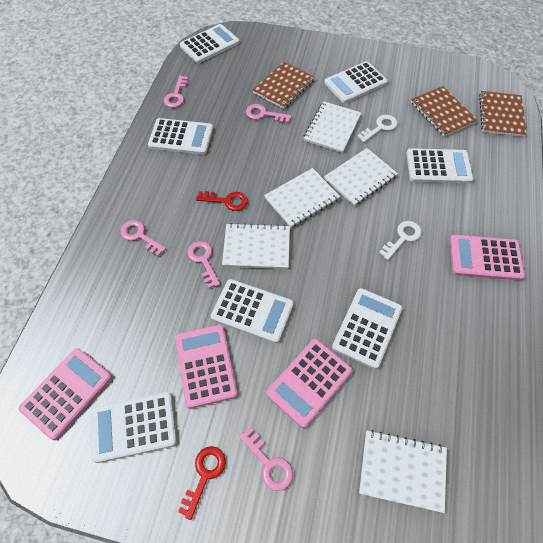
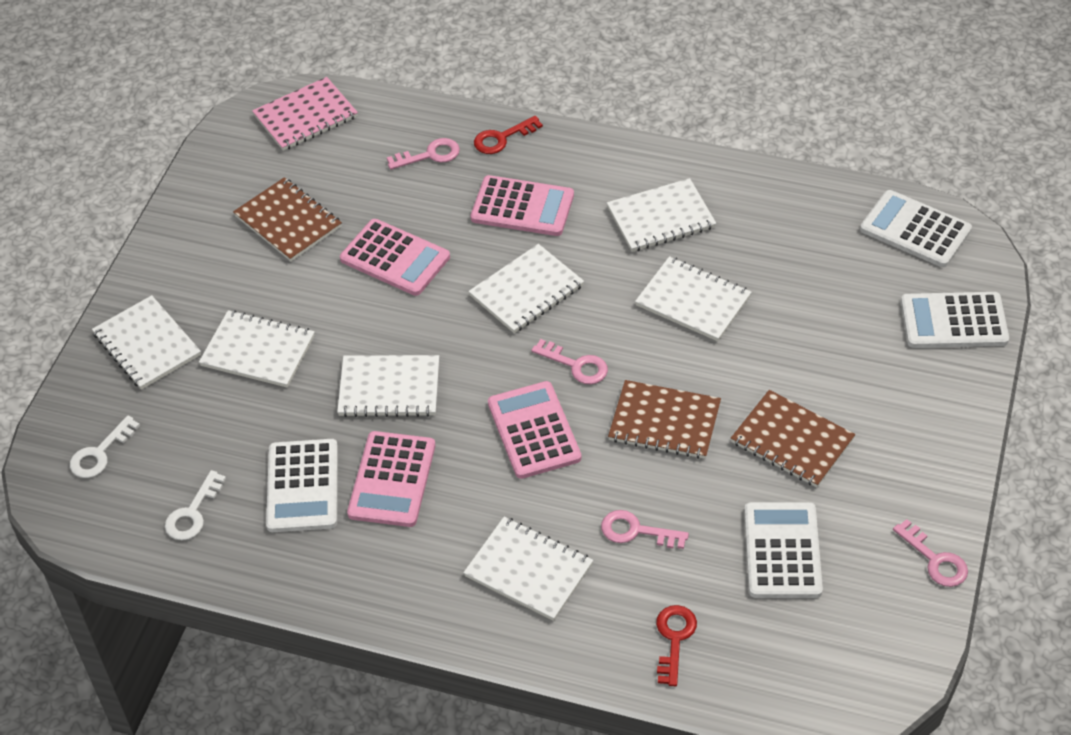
pink key: 5 -> 4
pink notebook: 0 -> 1
white calculator: 7 -> 4
white notebook: 5 -> 7

